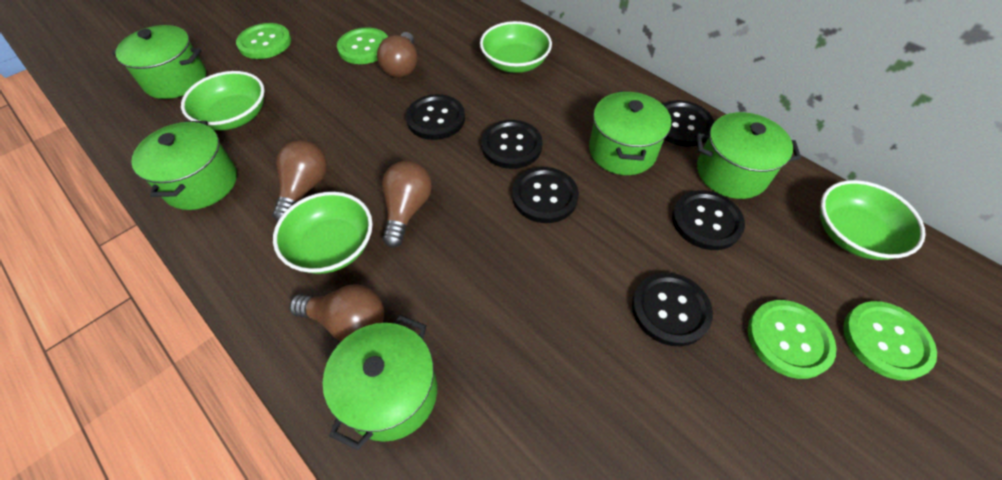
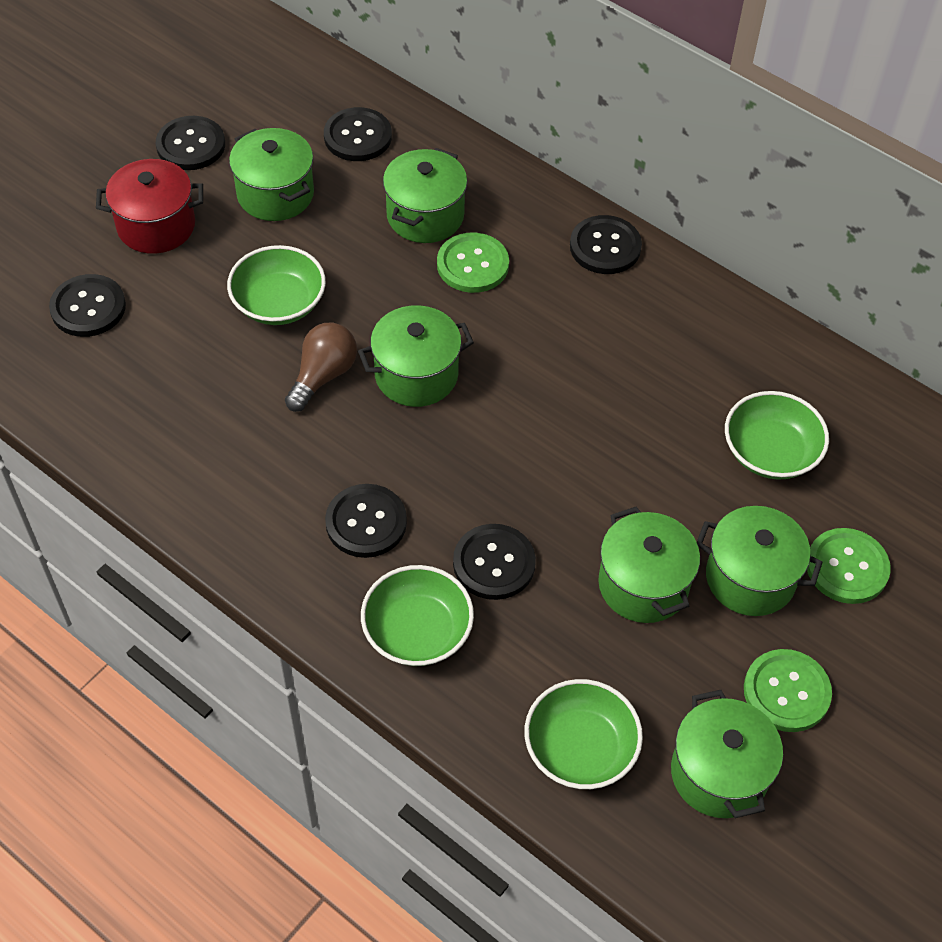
brown light bulb: 4 -> 1
green button: 4 -> 3
green pot: 5 -> 6
red pot: 0 -> 1

